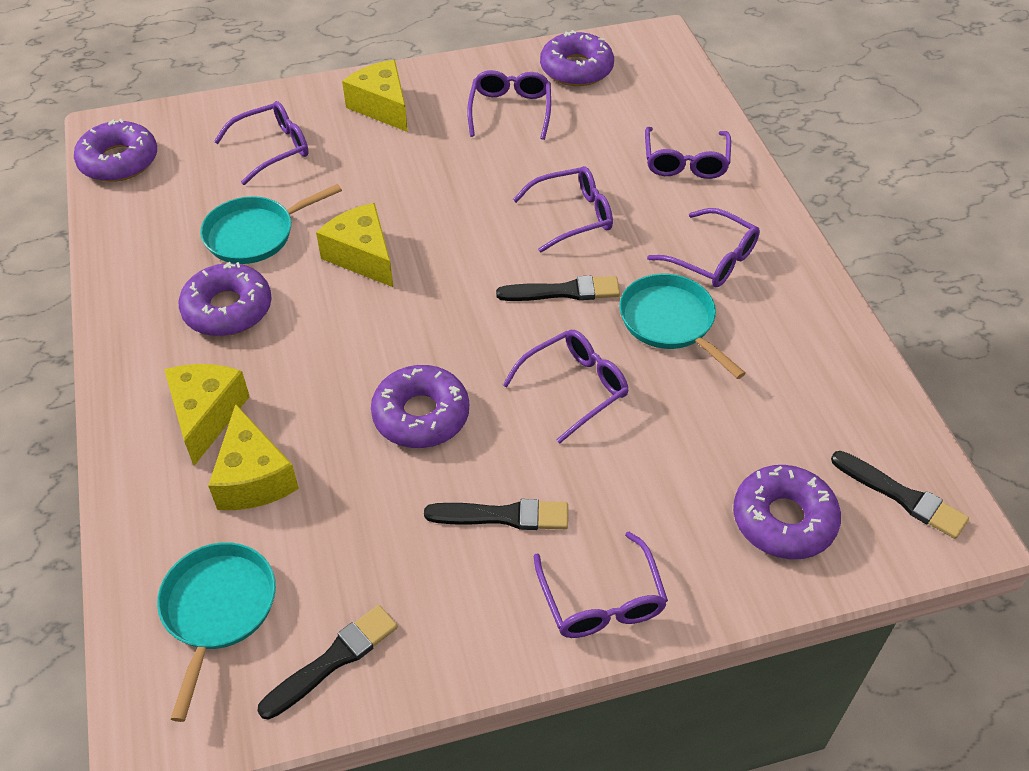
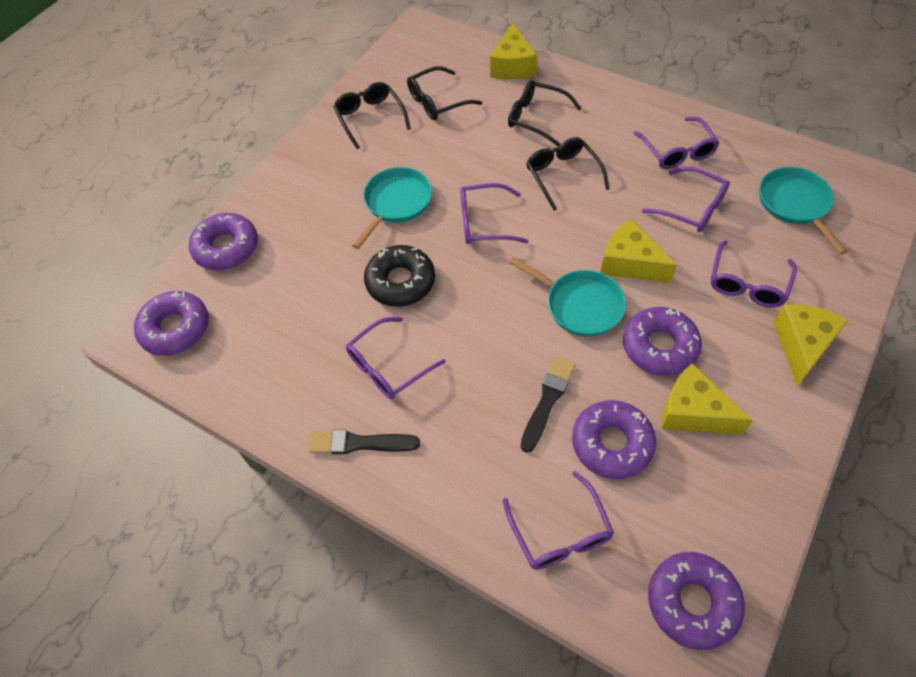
black brush: 4 -> 2
black donut: 0 -> 1
black glasses: 0 -> 4
purple glasses: 7 -> 6

